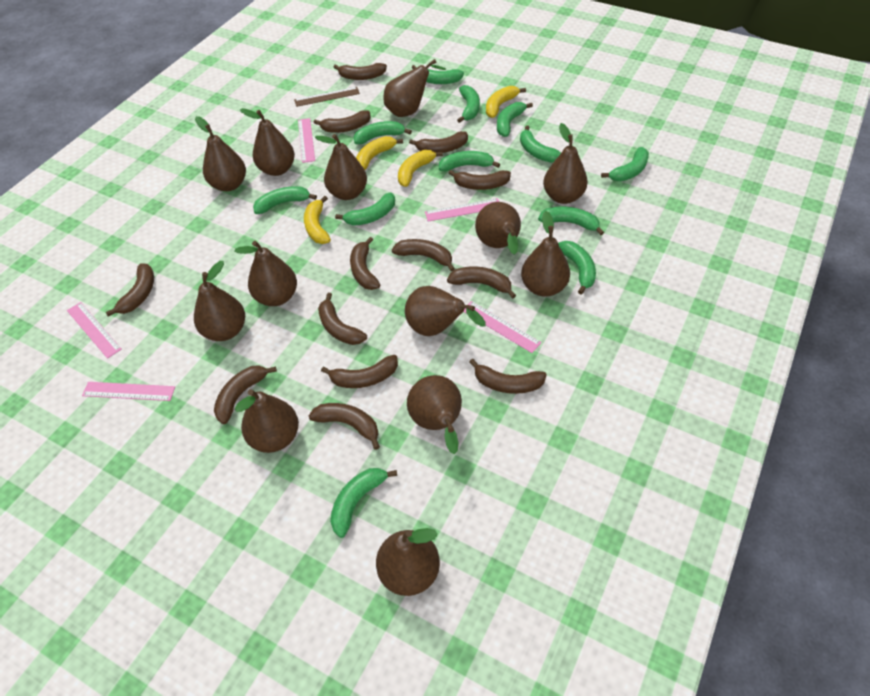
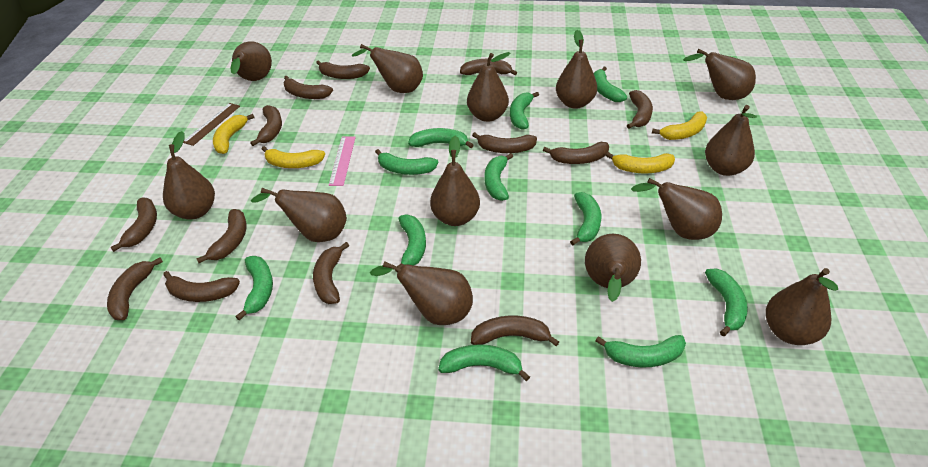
green banana: 12 -> 11
pink ruler: 5 -> 1

